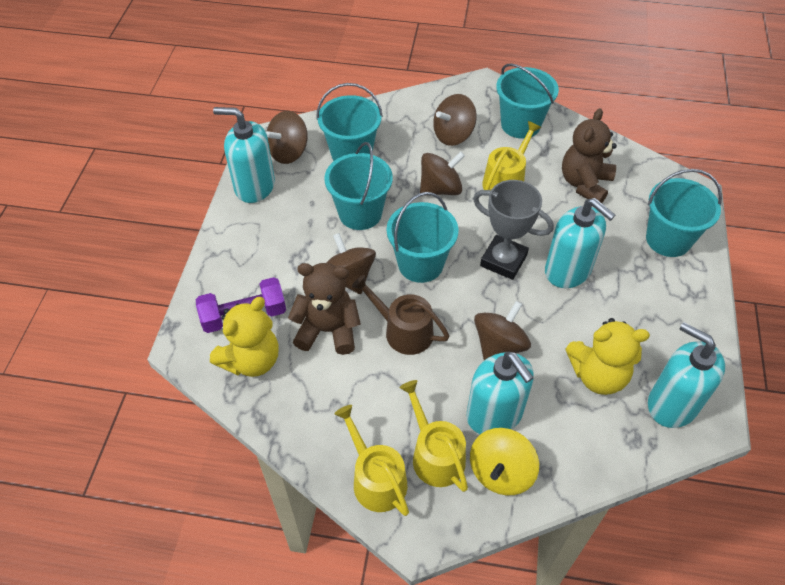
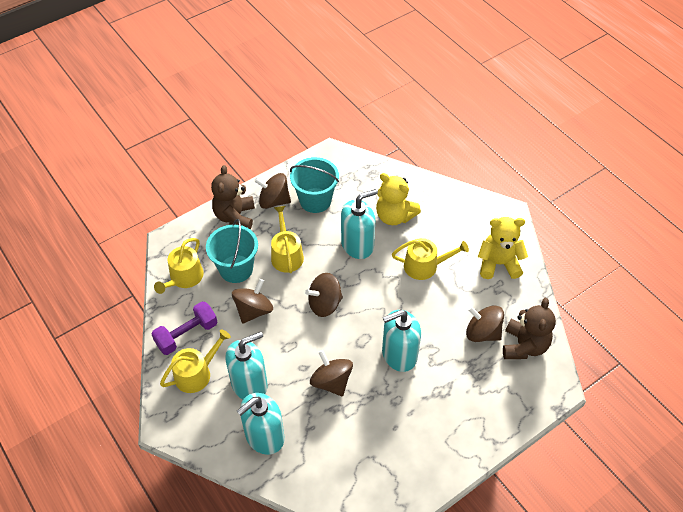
brown watering can: 1 -> 0
grey trophy: 1 -> 0
turquoise bucket: 5 -> 2
yellow spinning top: 1 -> 0
yellow watering can: 3 -> 4

